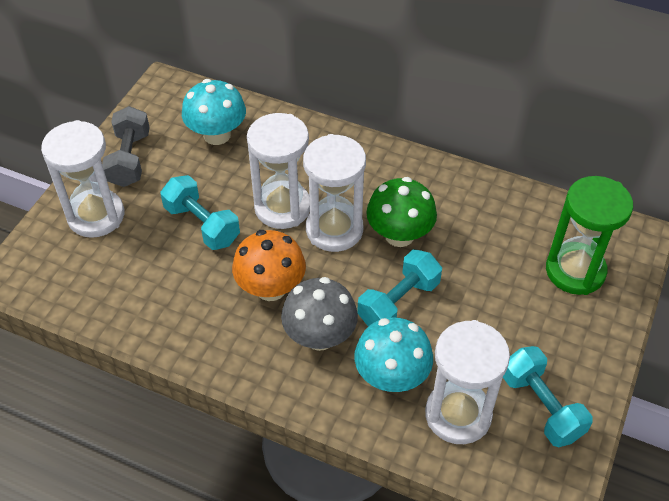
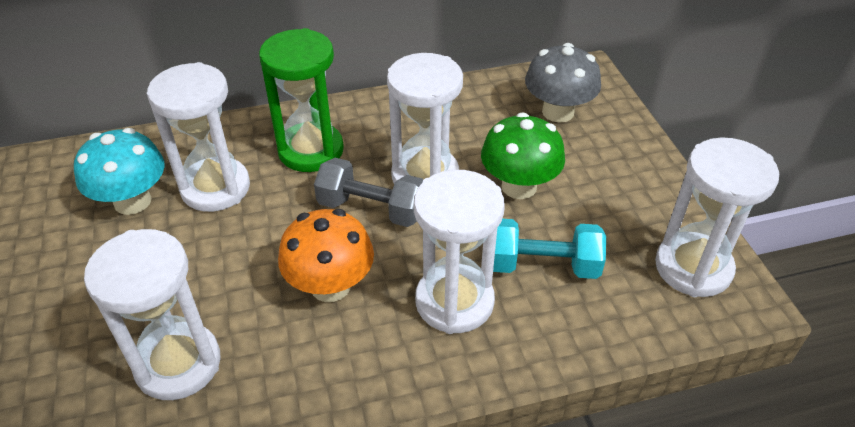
turquoise dumbbell: 3 -> 1
turquoise mushroom: 2 -> 1
white hourglass: 4 -> 5

